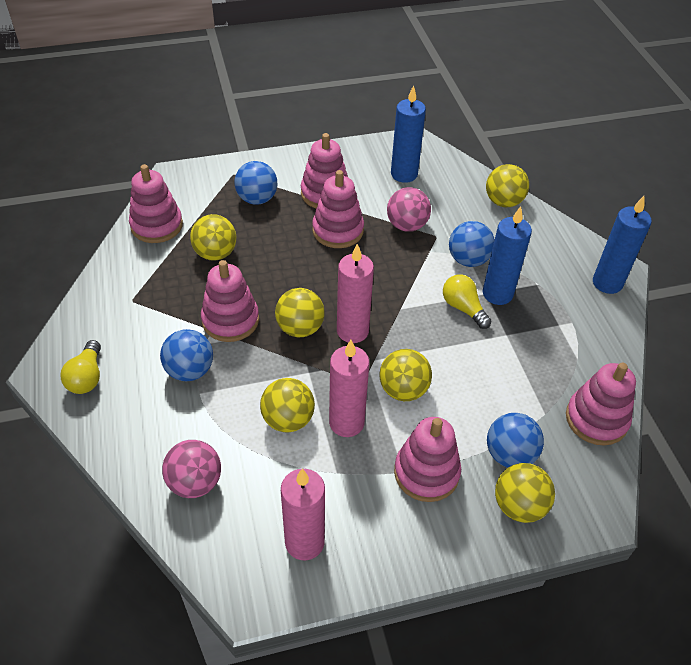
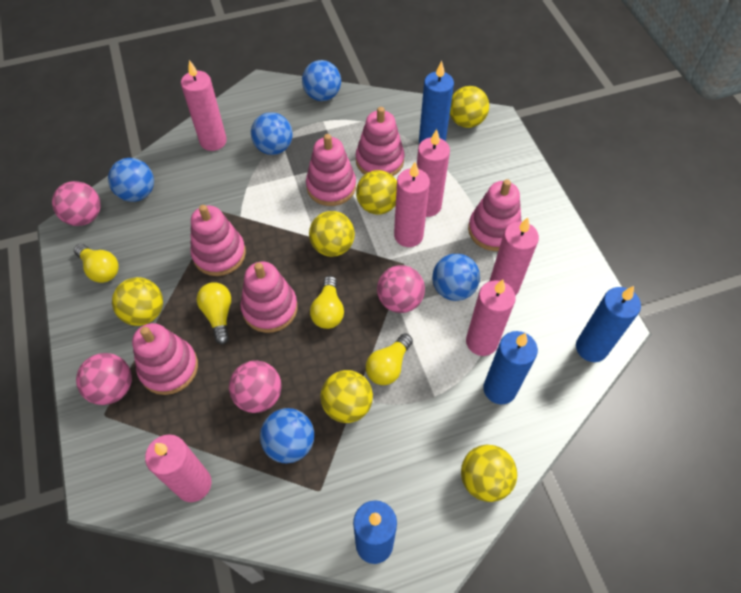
blue ball: 4 -> 5
blue candle: 3 -> 4
pink ball: 2 -> 4
pink candle: 3 -> 6
yellow light bulb: 2 -> 4

